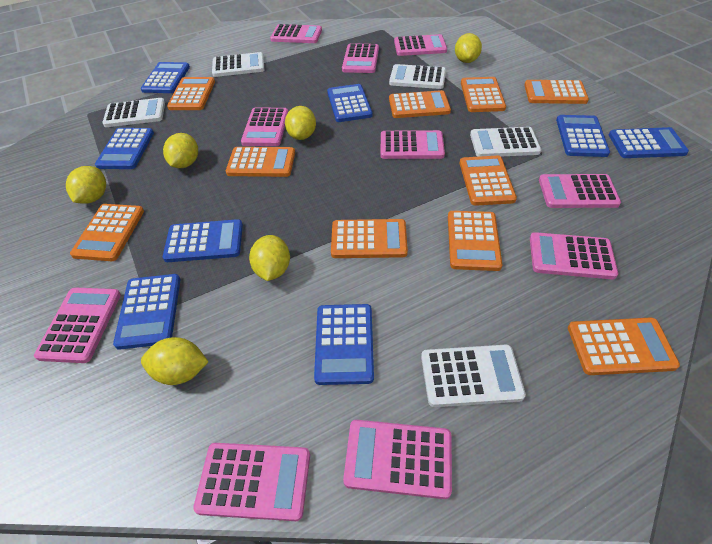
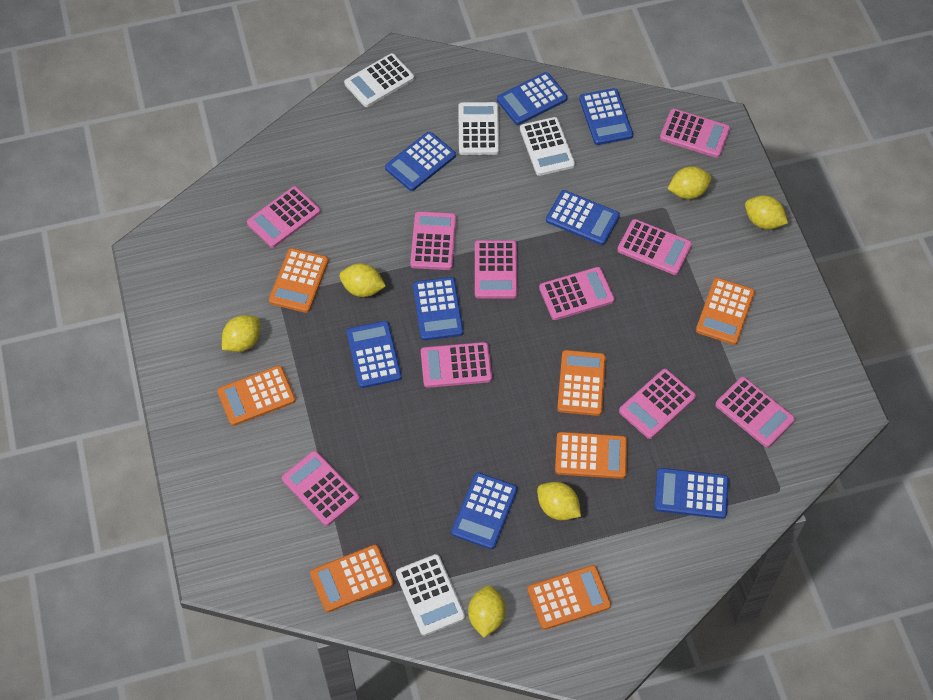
orange calculator: 10 -> 7
white calculator: 5 -> 4

